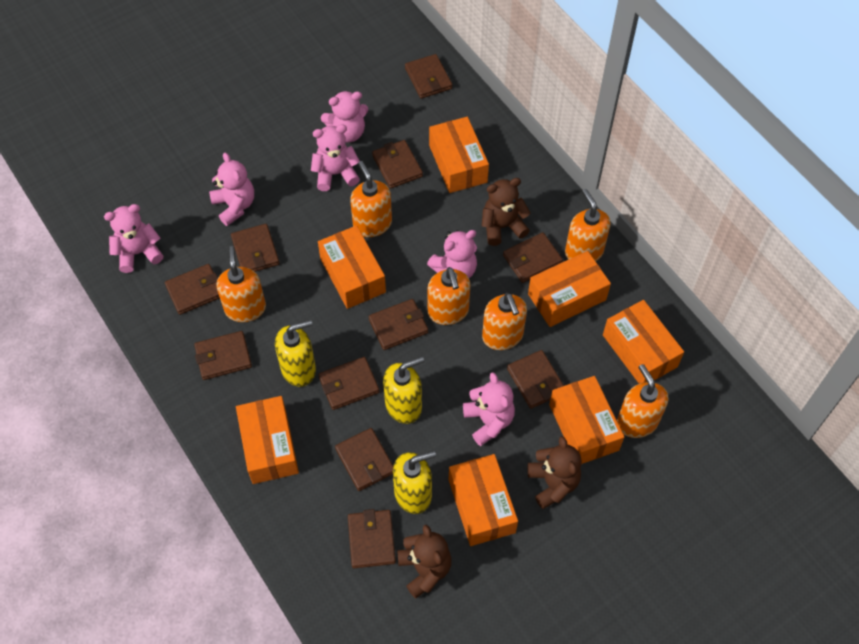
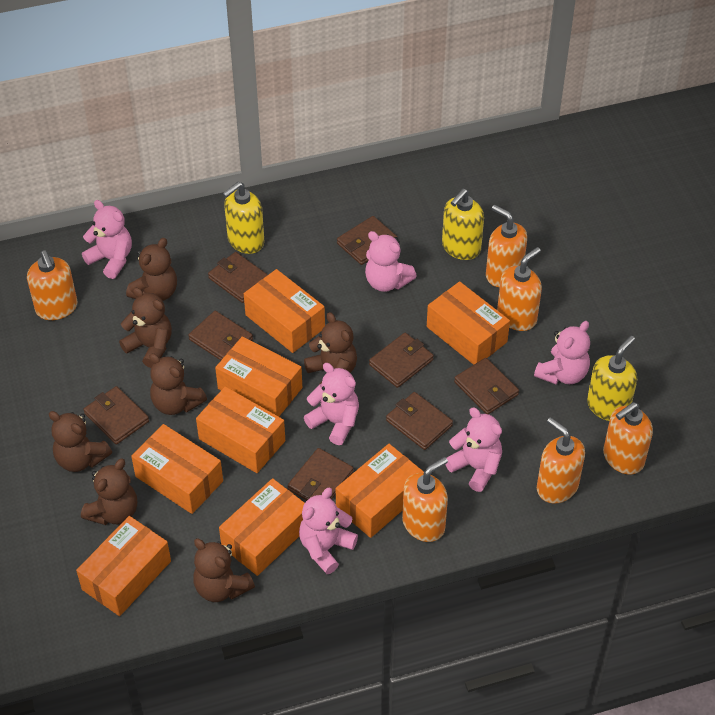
brown teddy bear: 3 -> 7
brown wallet: 11 -> 8
orange box: 7 -> 8

